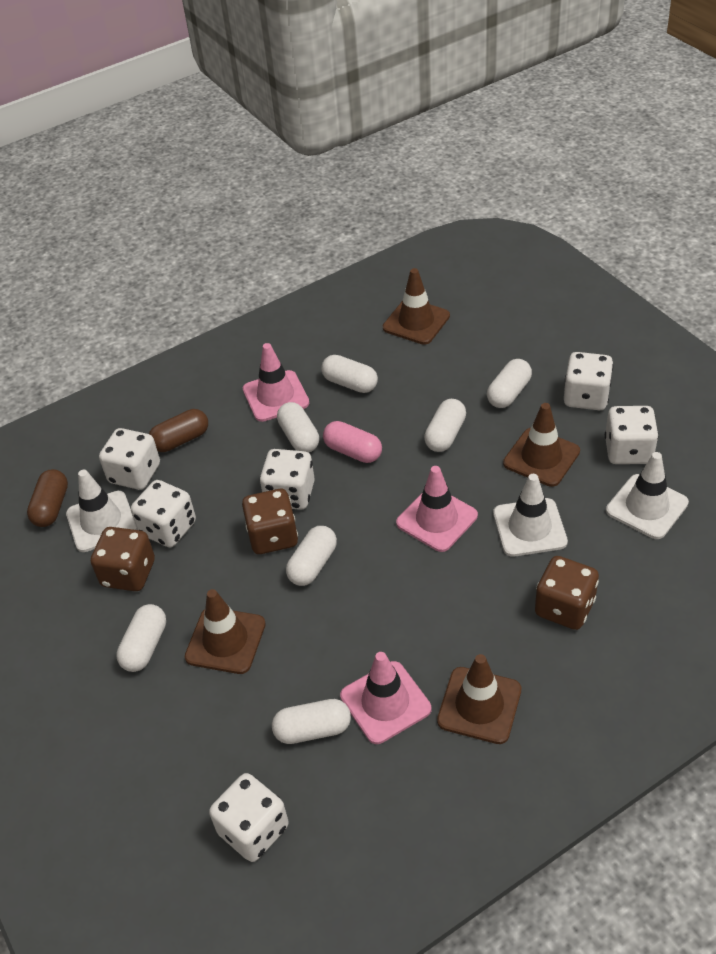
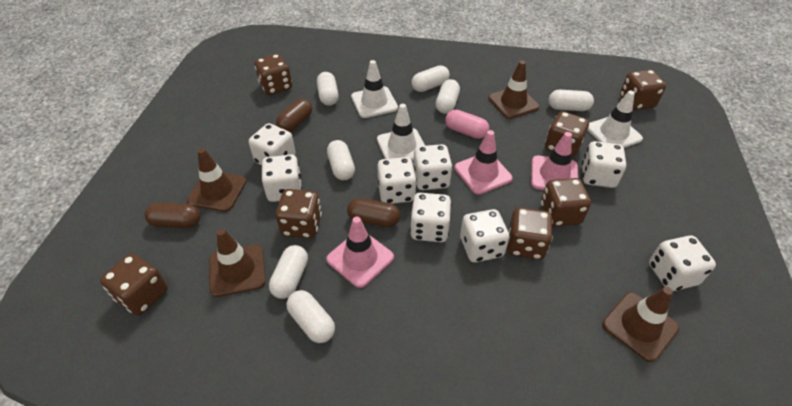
brown capsule: 2 -> 3
brown dice: 3 -> 7
white dice: 6 -> 8

